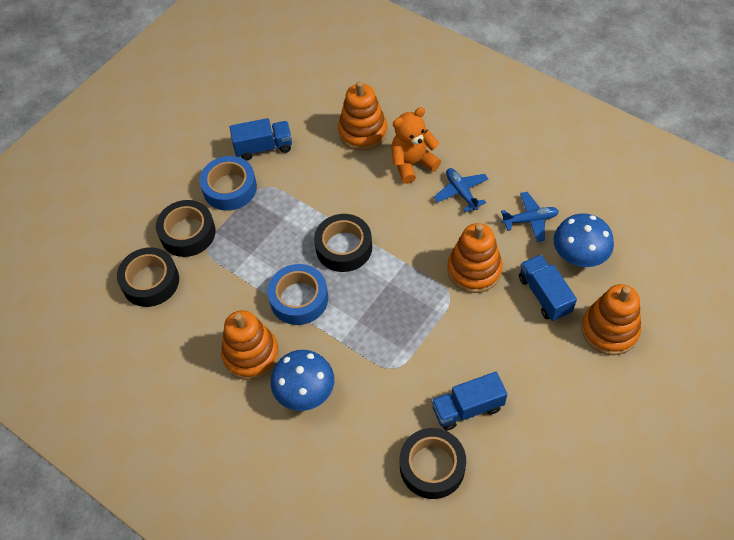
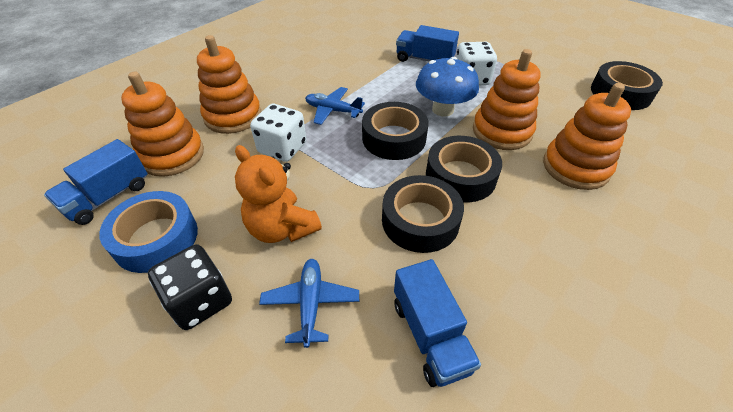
black dice: 0 -> 1
blue mushroom: 2 -> 1
blue tape: 2 -> 1
white dice: 0 -> 2

